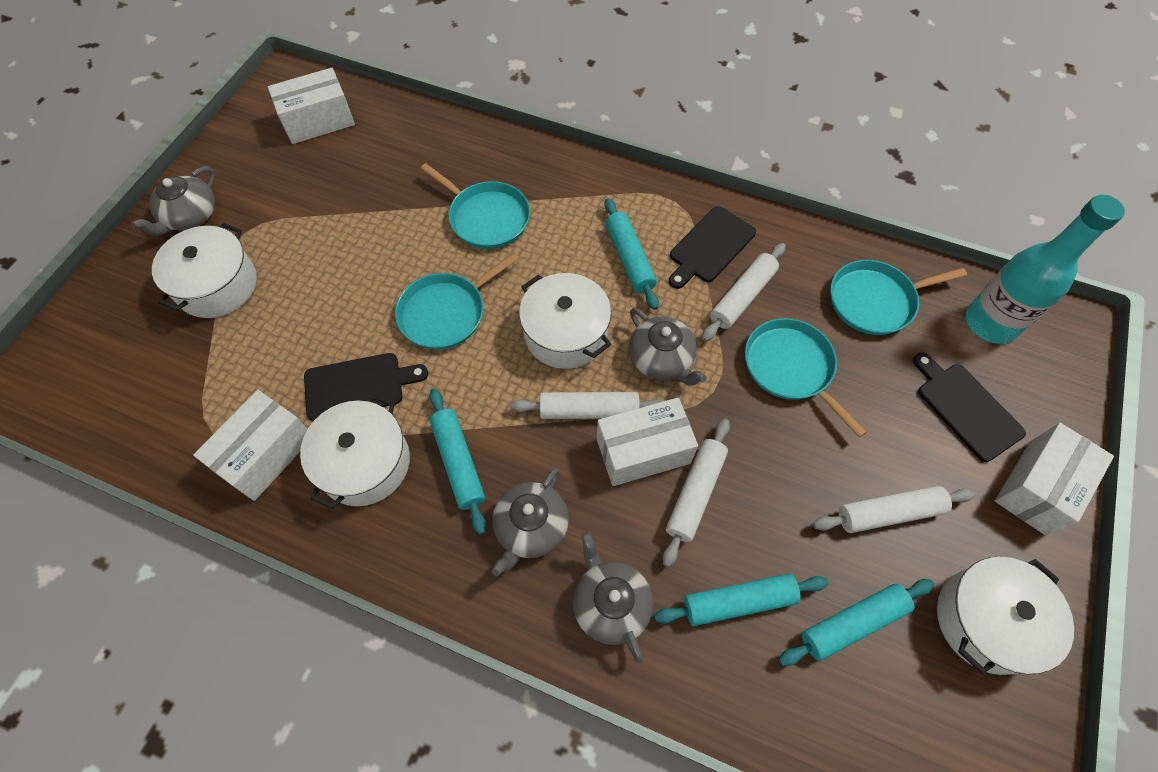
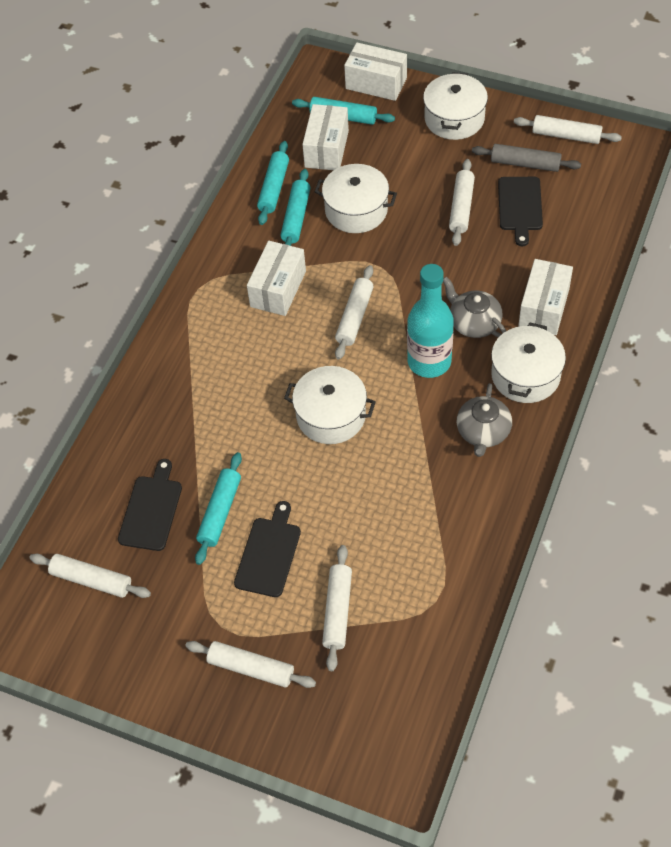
grey rolling pin: 0 -> 1
grey teapot: 4 -> 2
turquoise pan: 4 -> 0
white rolling pin: 4 -> 6

